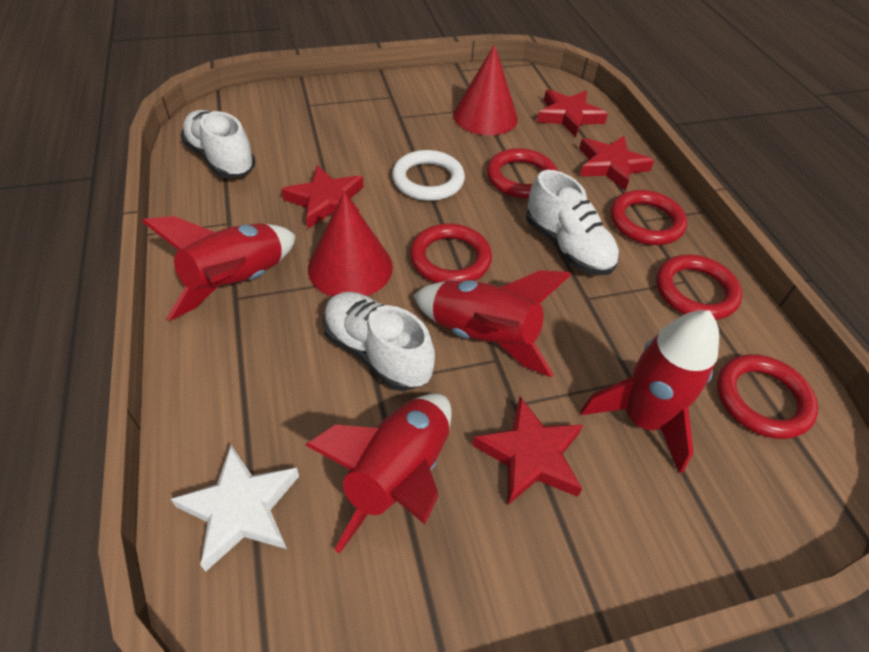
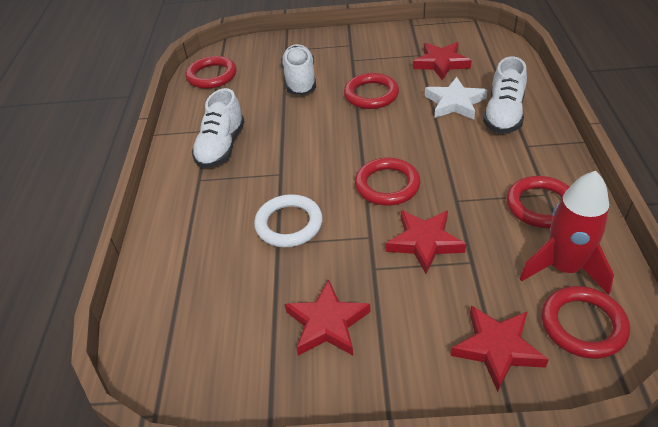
red cone: 2 -> 0
red rocket: 4 -> 1

